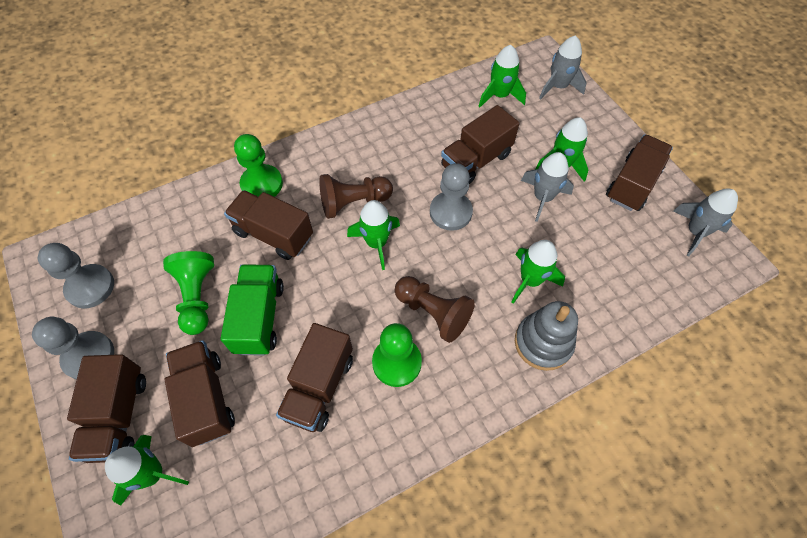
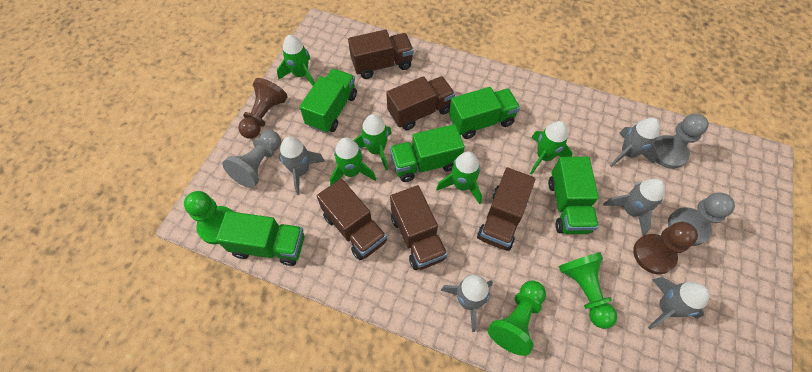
brown truck: 6 -> 5
green truck: 1 -> 5
grey rocket: 3 -> 5
grey stacking toy: 1 -> 0

